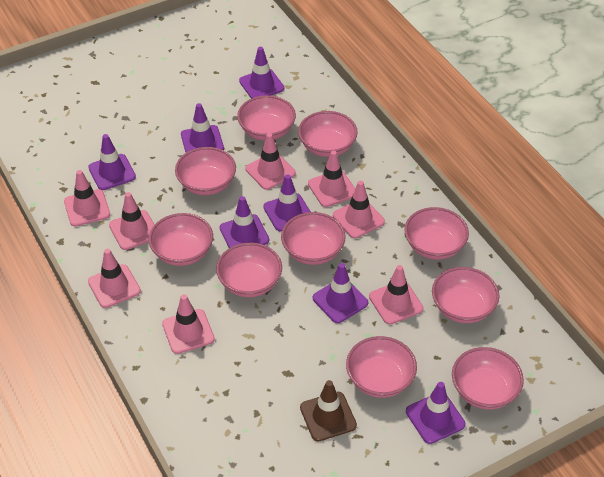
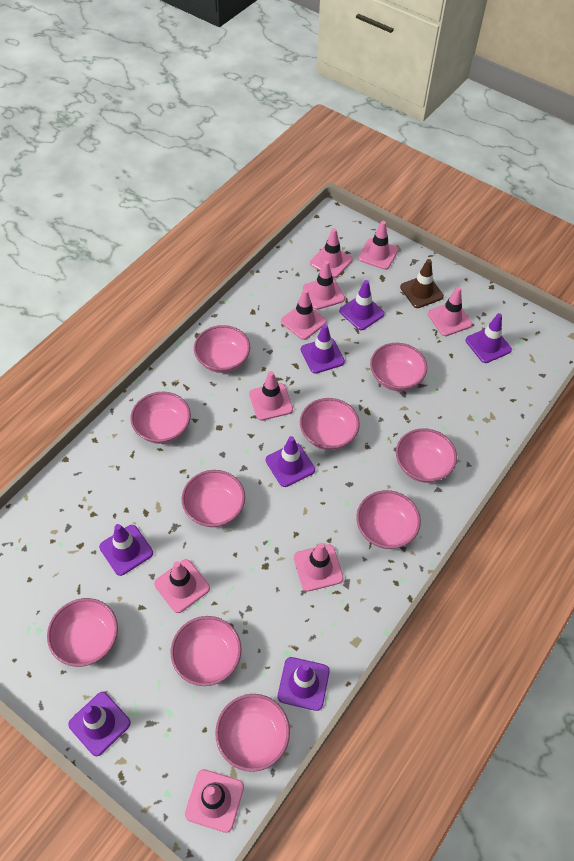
pink traffic cone: 8 -> 9

